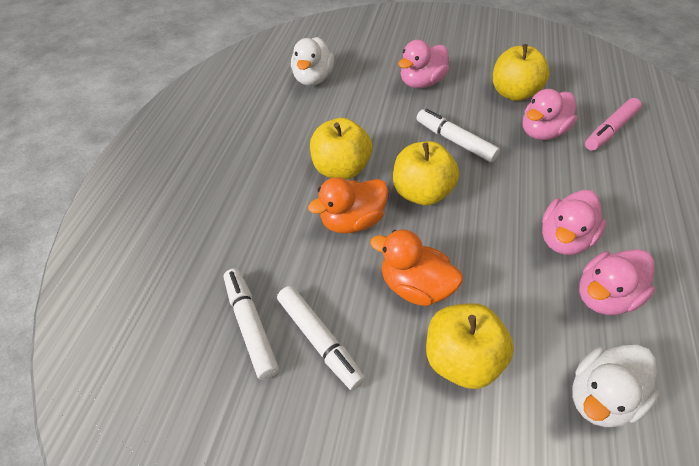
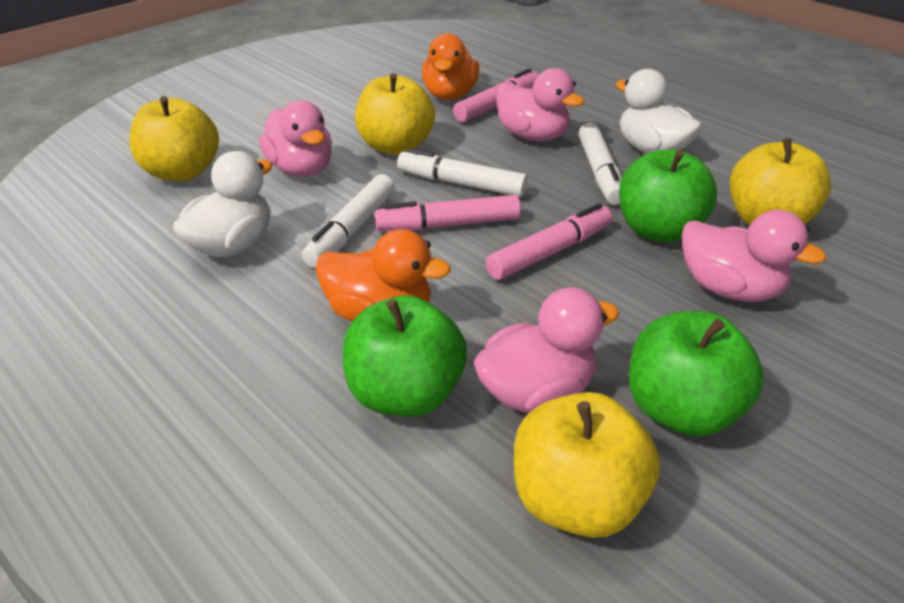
green apple: 0 -> 3
pink marker: 1 -> 3

